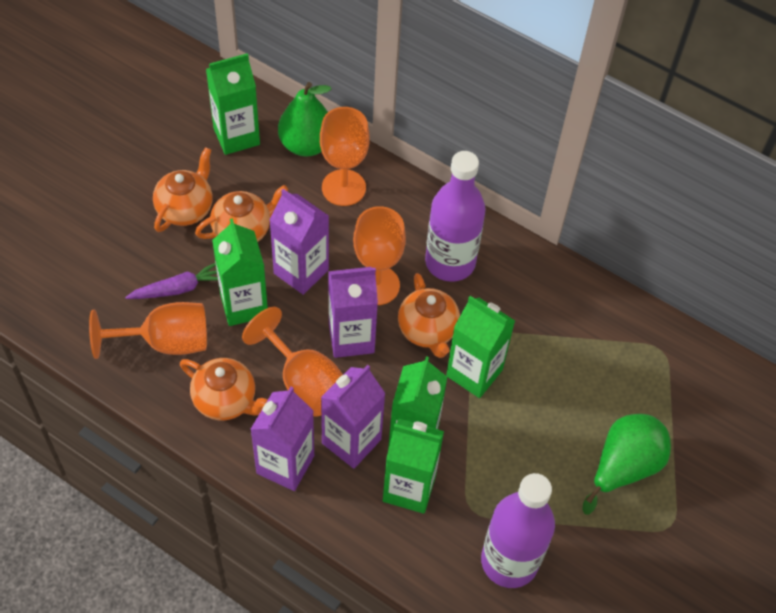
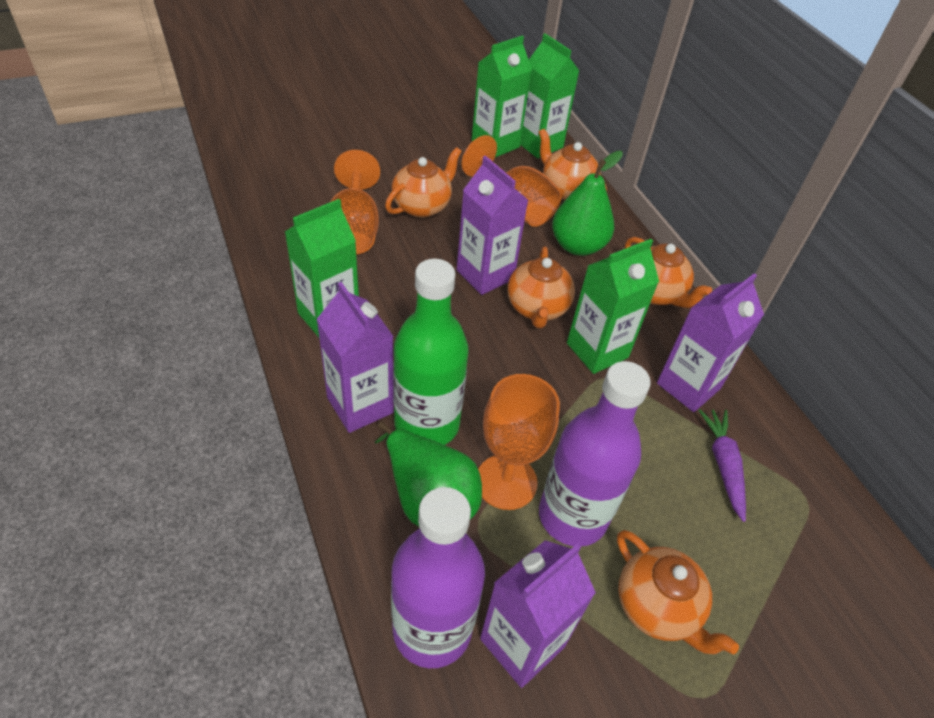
green bottle: 0 -> 1
green carton: 5 -> 4
orange goblet: 4 -> 3
orange teapot: 4 -> 5

